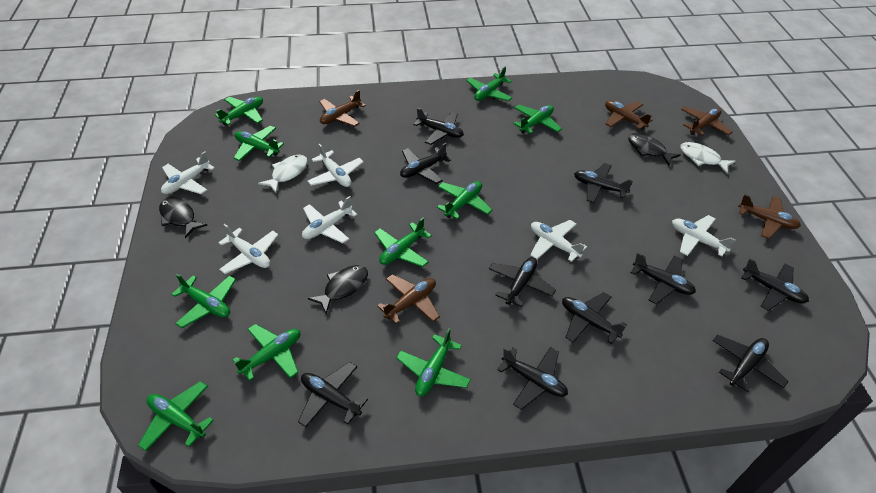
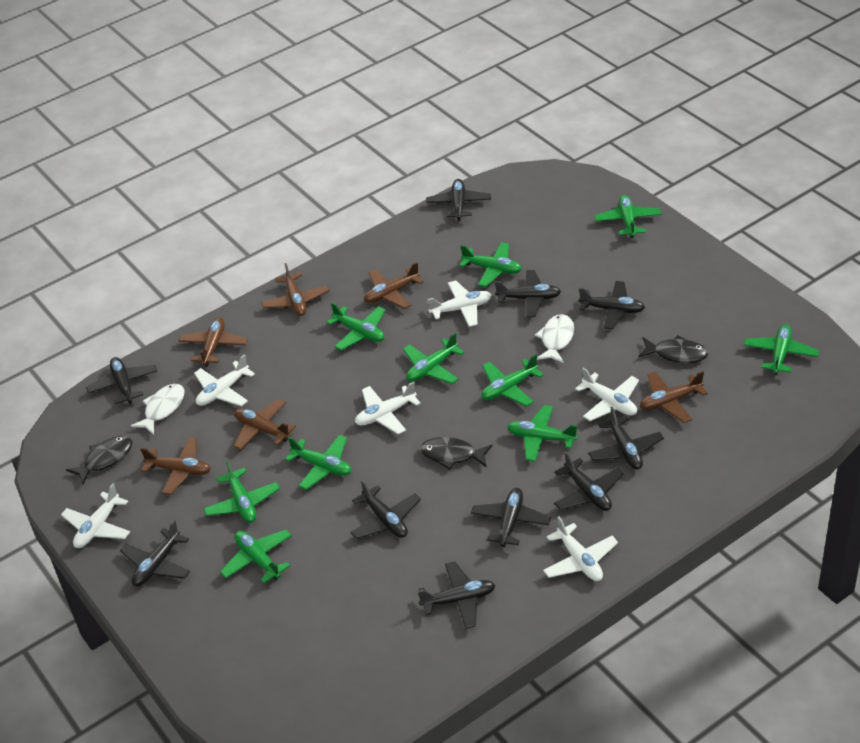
brown plane: 5 -> 6

